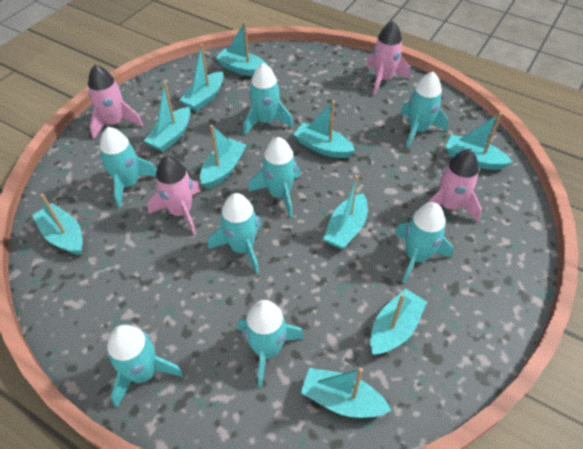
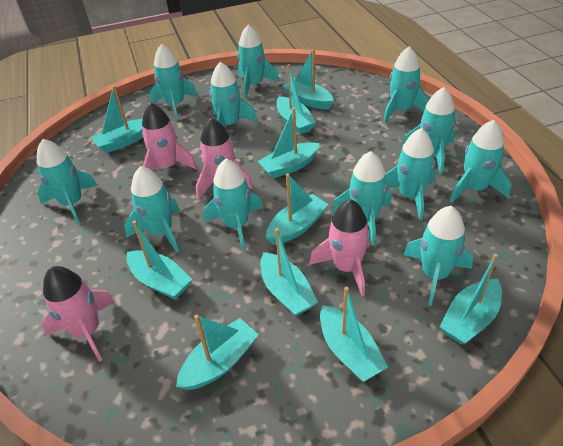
turquoise rocket: 8 -> 12

